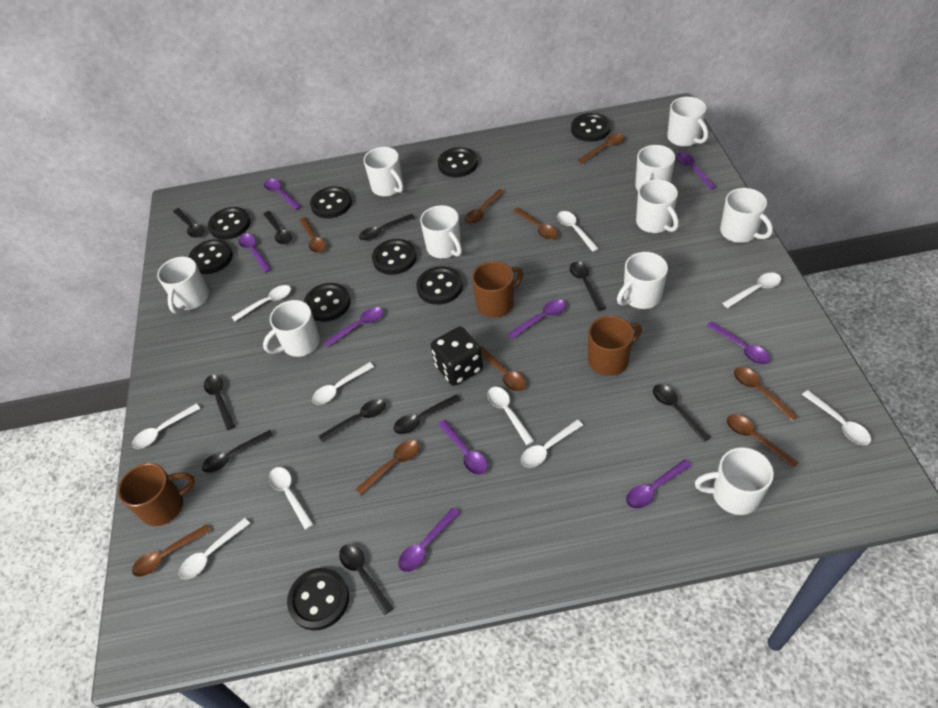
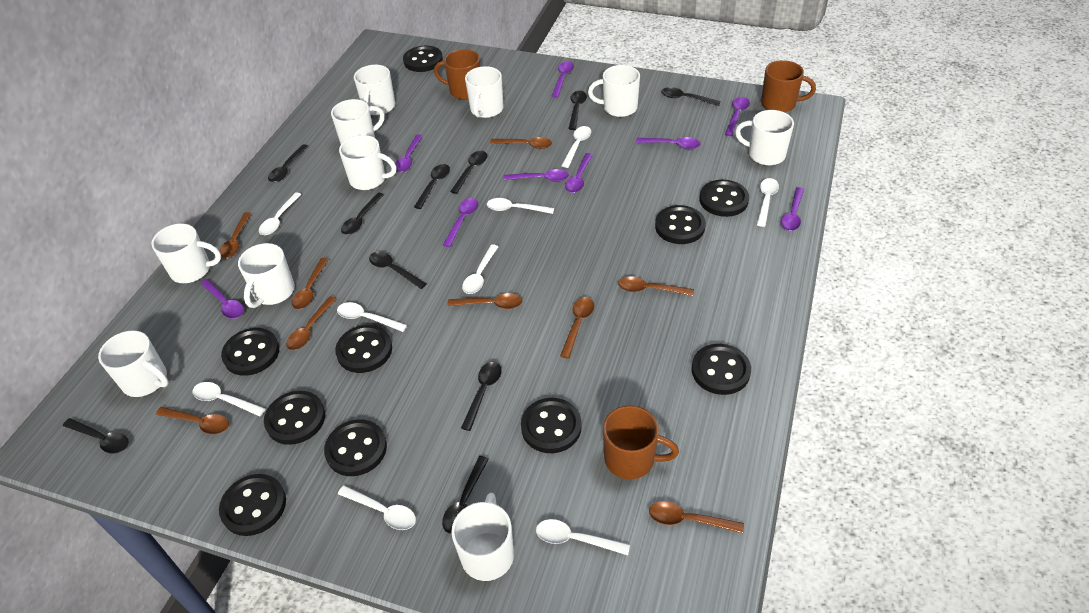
black button: 9 -> 10
black dice: 1 -> 0
white spoon: 10 -> 9

